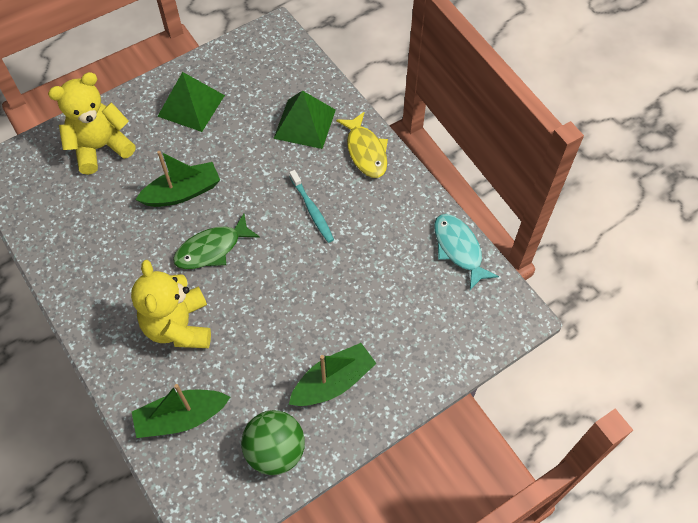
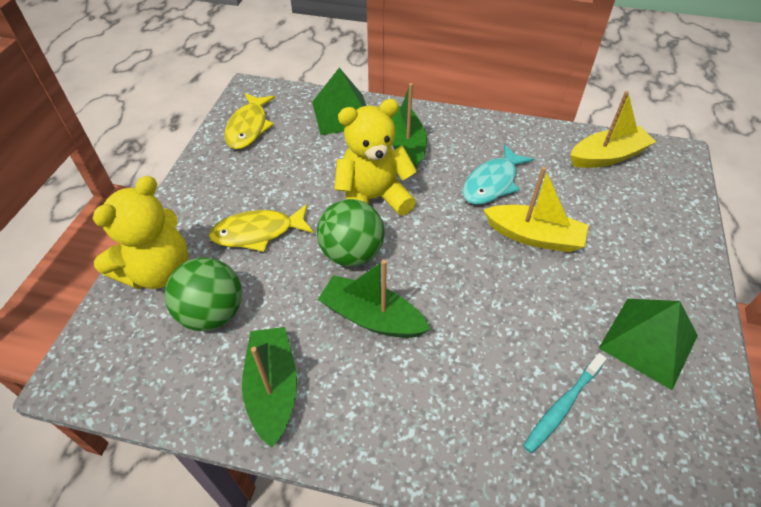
green ball: 1 -> 2
green fish: 1 -> 0
yellow boat: 0 -> 2
yellow fish: 1 -> 2

